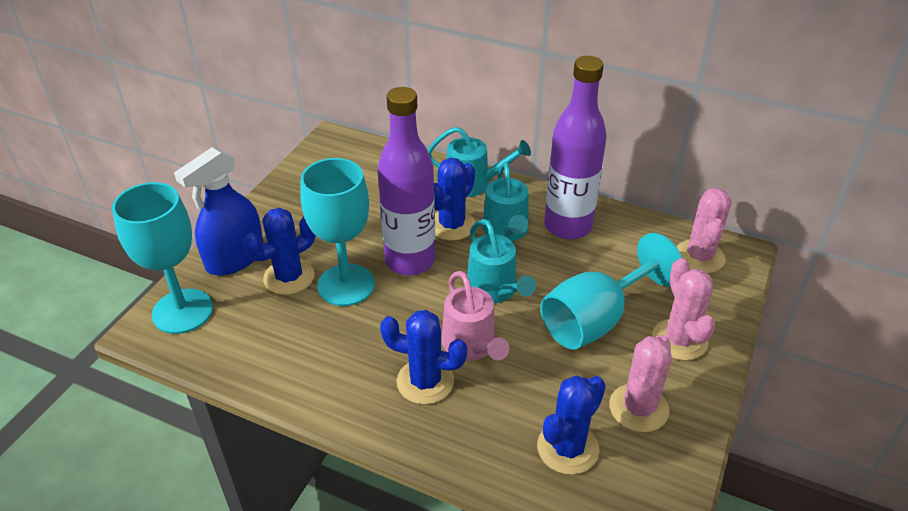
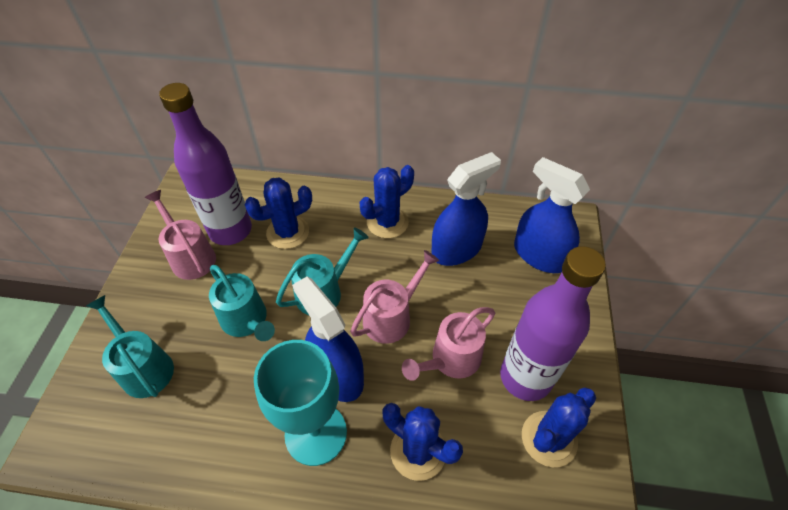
blue spray bottle: 1 -> 3
pink cactus: 3 -> 0
pink watering can: 1 -> 3
turquoise goblet: 3 -> 1

